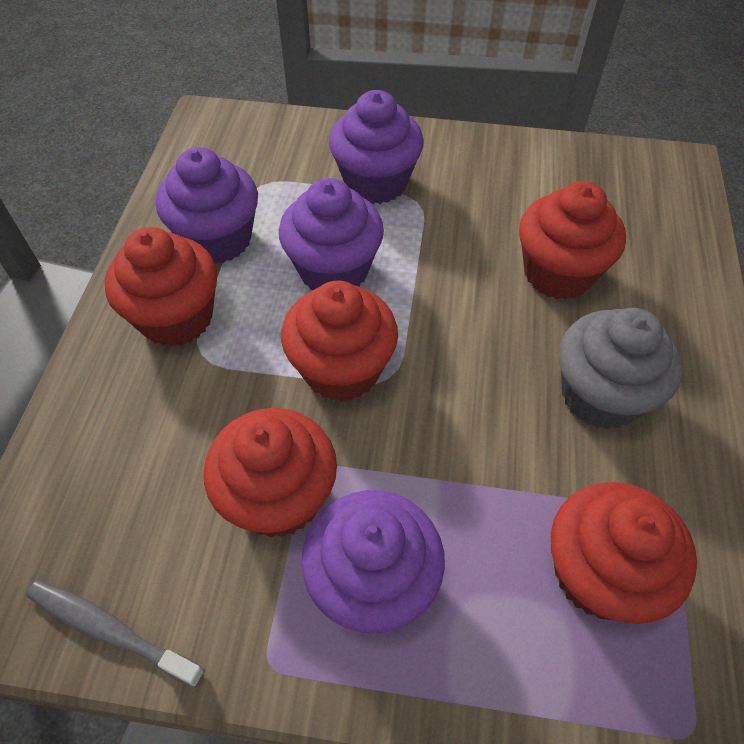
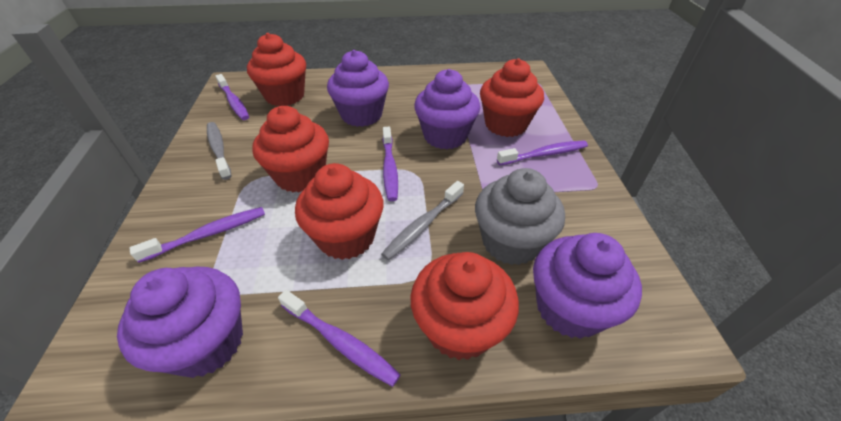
grey toothbrush: 1 -> 2
purple toothbrush: 0 -> 5

